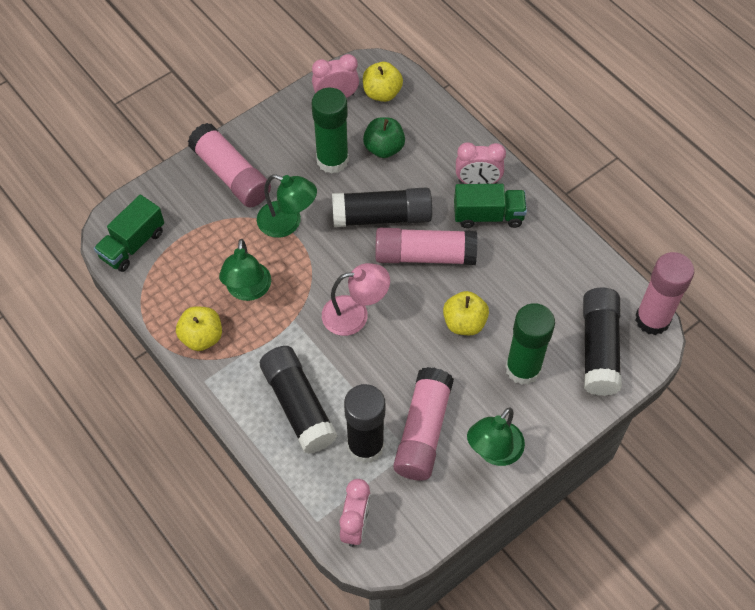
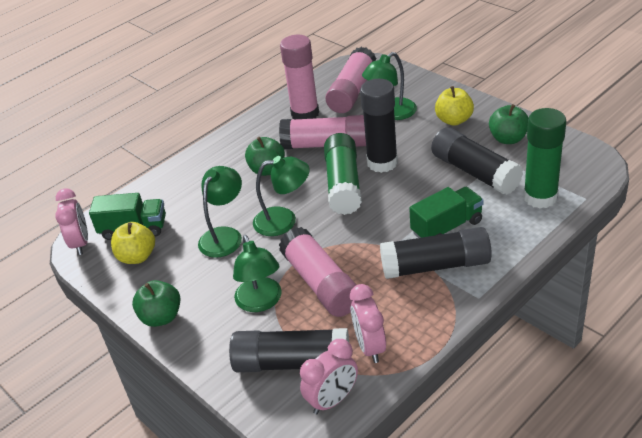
green apple: 1 -> 3
green lamp: 3 -> 4
pink lamp: 1 -> 0
yellow apple: 3 -> 2

